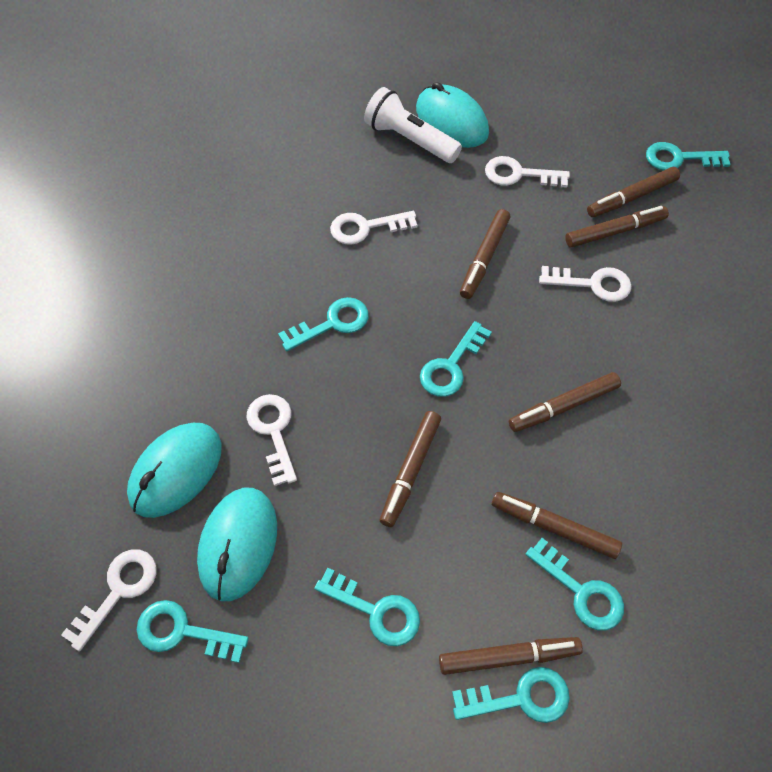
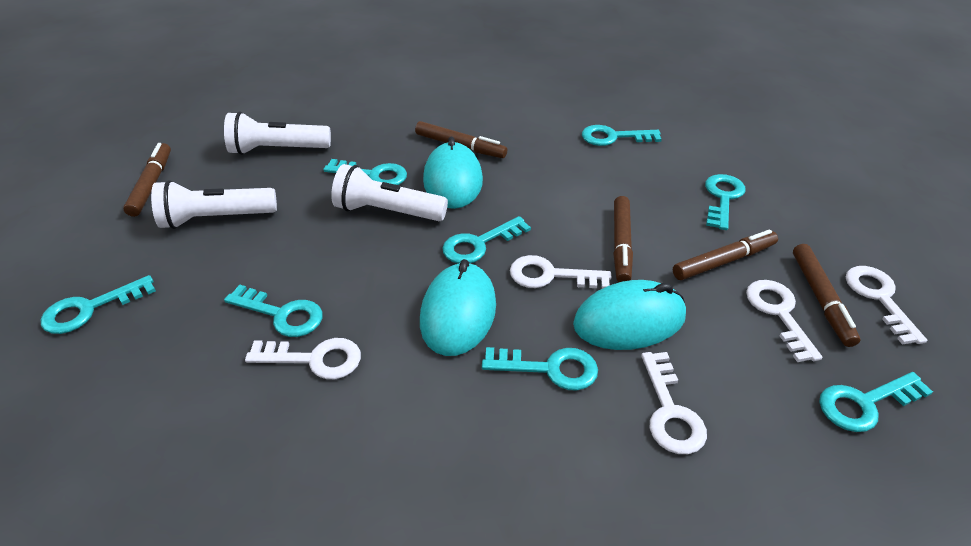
brown marker: 7 -> 5
turquoise key: 7 -> 8
white flashlight: 1 -> 3

